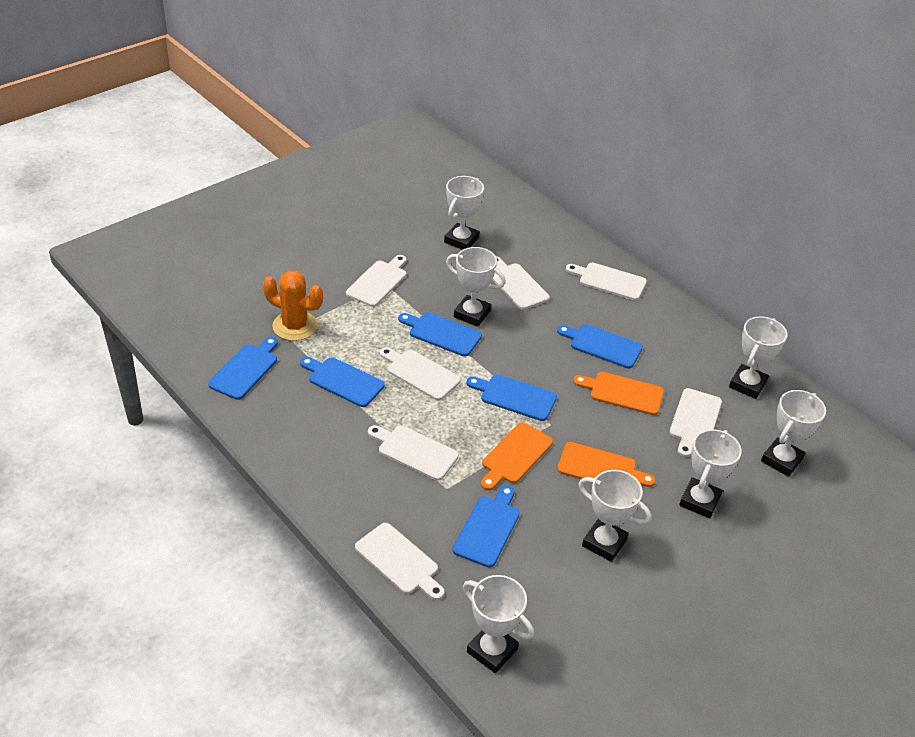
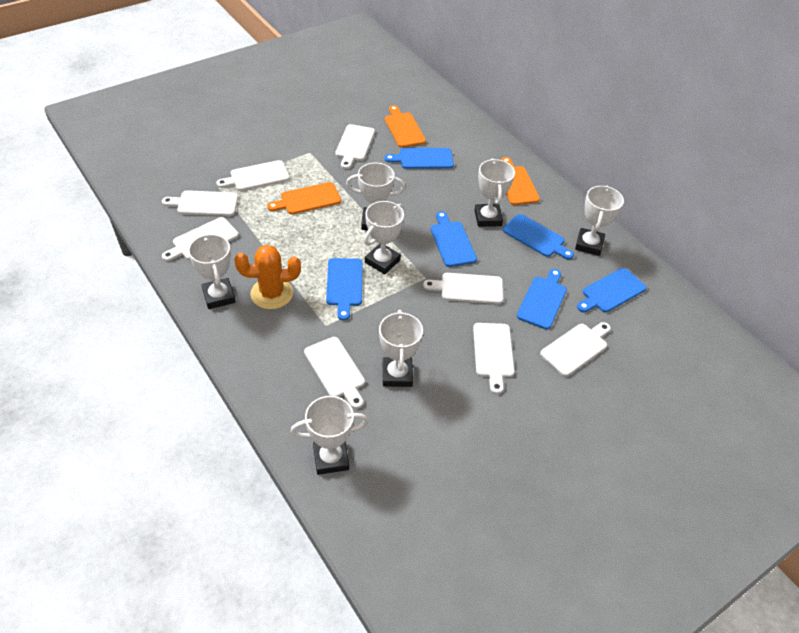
white cutting board: 7 -> 8

